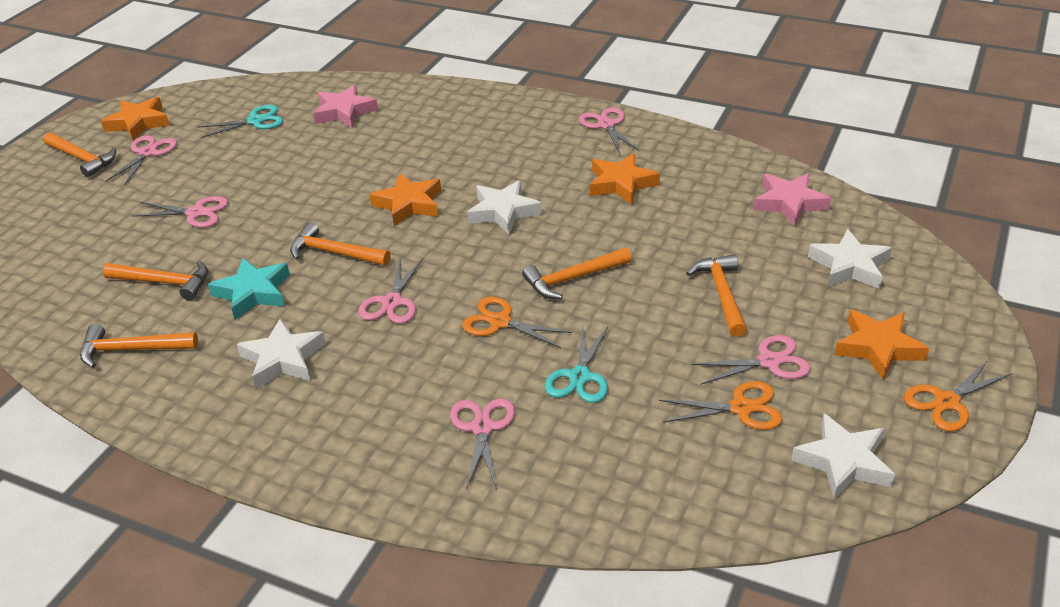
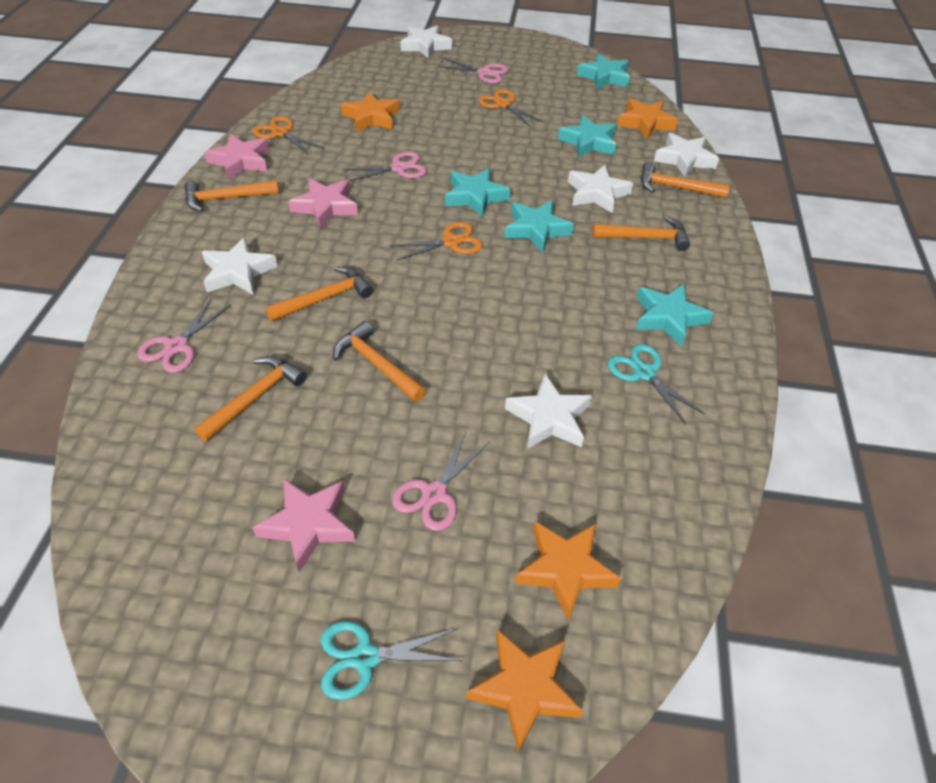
pink scissors: 6 -> 4
pink star: 2 -> 3
turquoise star: 1 -> 5
white star: 4 -> 5

